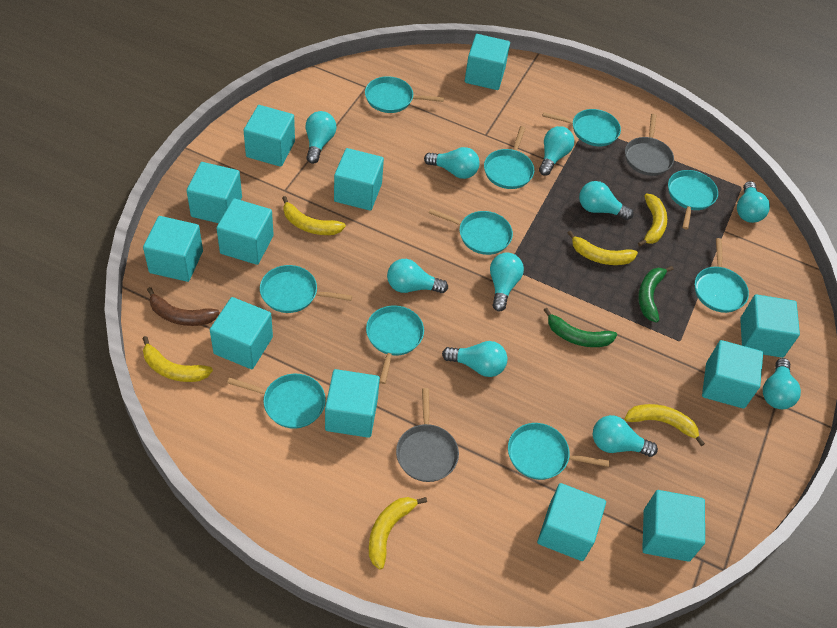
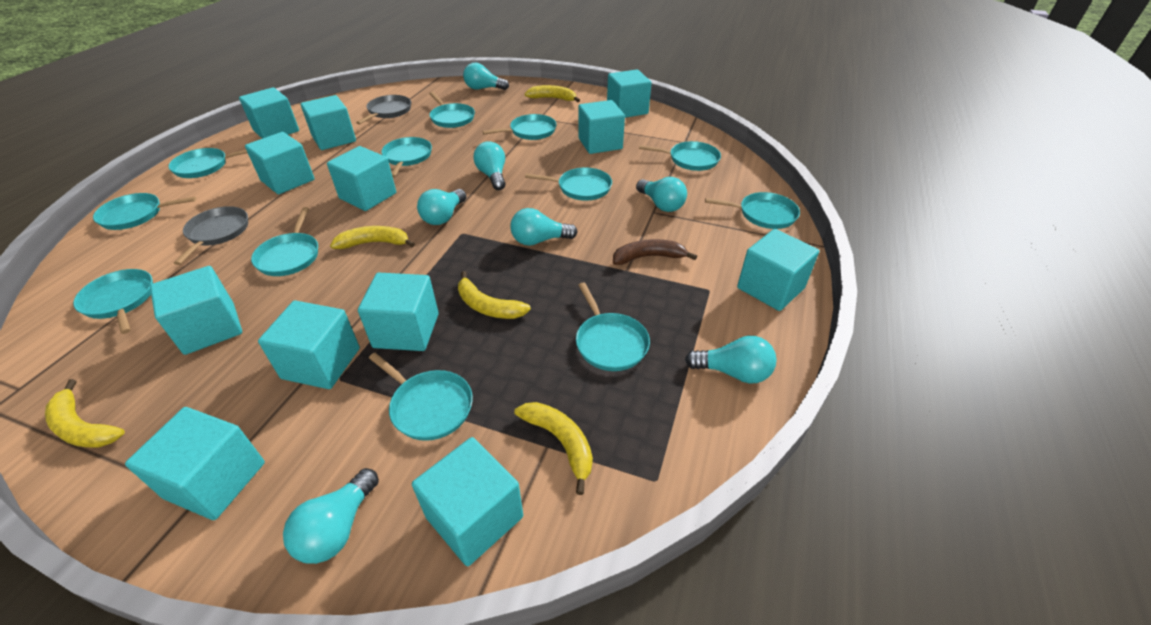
green banana: 2 -> 0
turquoise light bulb: 10 -> 7
turquoise pan: 10 -> 12
yellow banana: 6 -> 5

